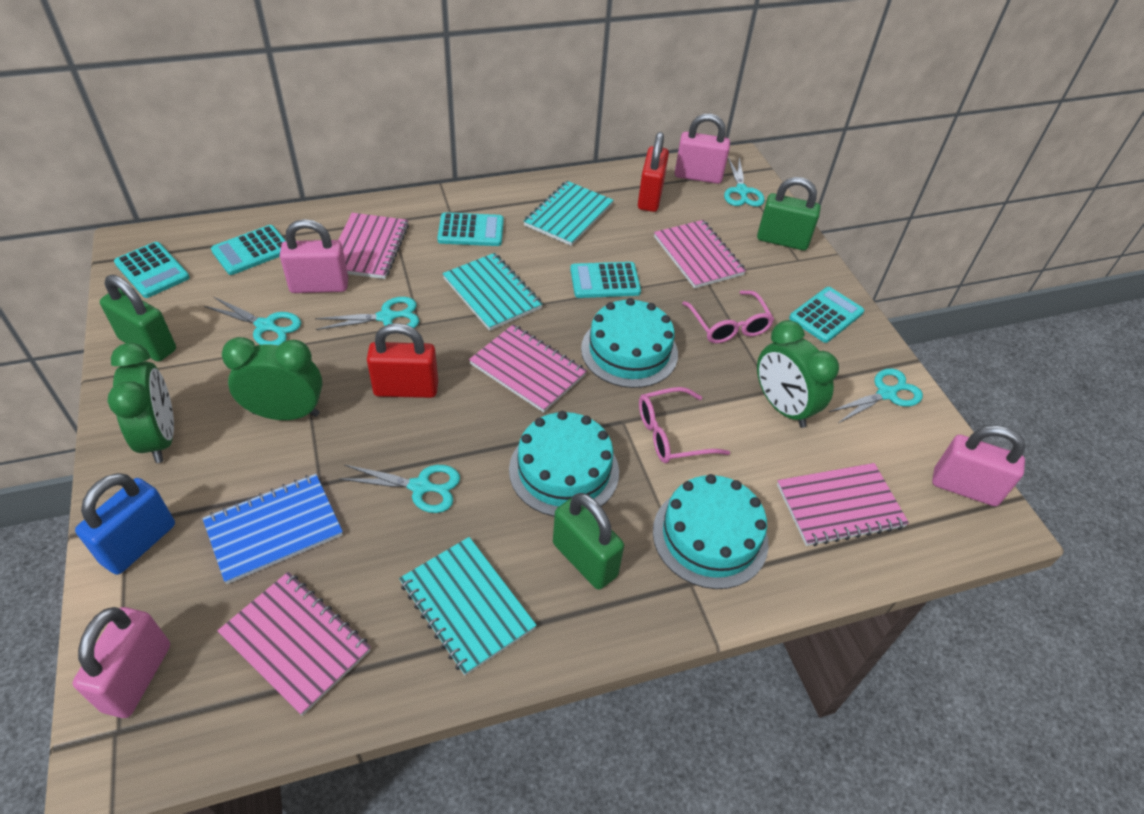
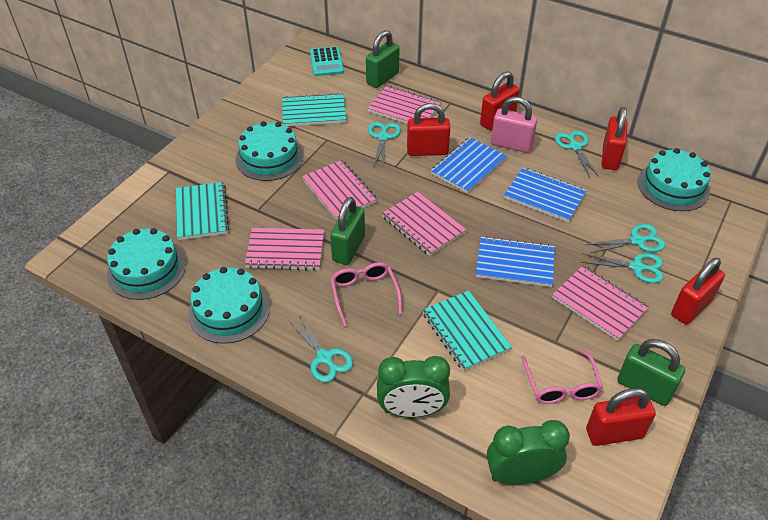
blue notebook: 1 -> 3
blue padlock: 1 -> 0
green clock: 3 -> 2
pink padlock: 4 -> 1
red padlock: 2 -> 5
turquoise cake: 3 -> 4
turquoise calculator: 5 -> 1

